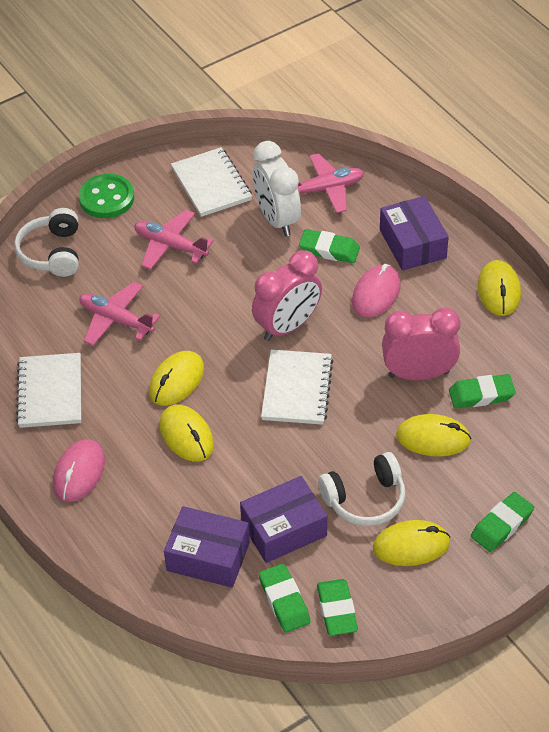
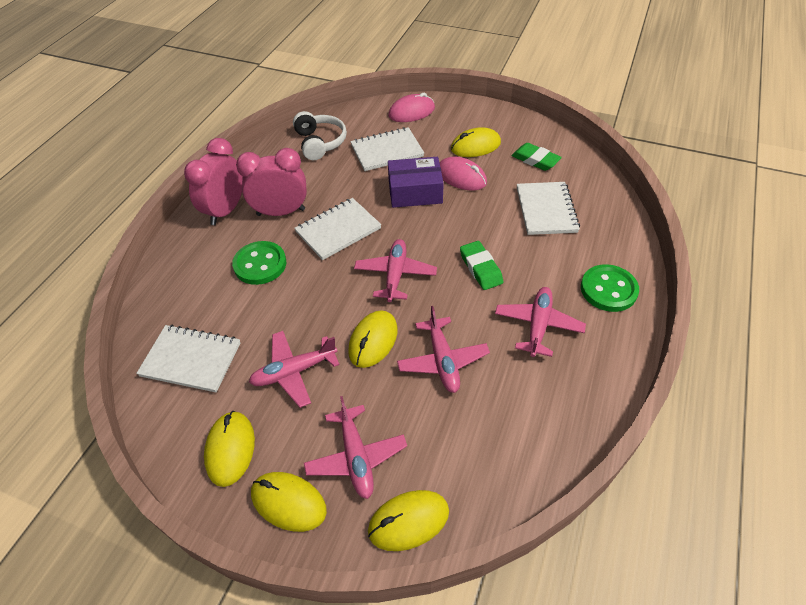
green button: 1 -> 2
green eraser: 5 -> 2
pink plane: 3 -> 5
purple box: 3 -> 1
white clock: 1 -> 0
white headphones: 2 -> 1
white notebook: 3 -> 4

